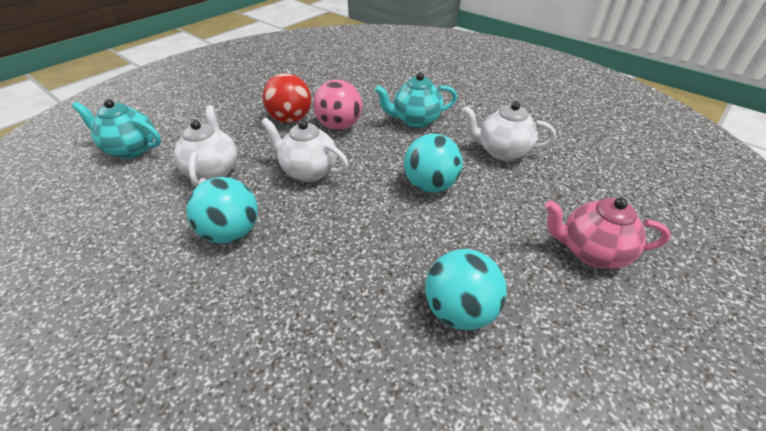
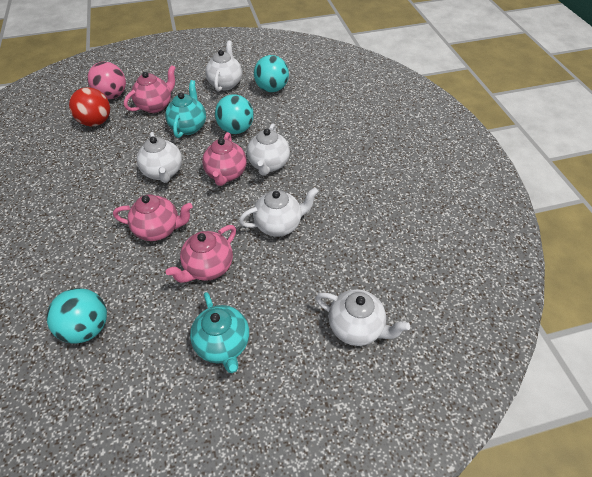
pink teapot: 1 -> 4
white teapot: 3 -> 5

